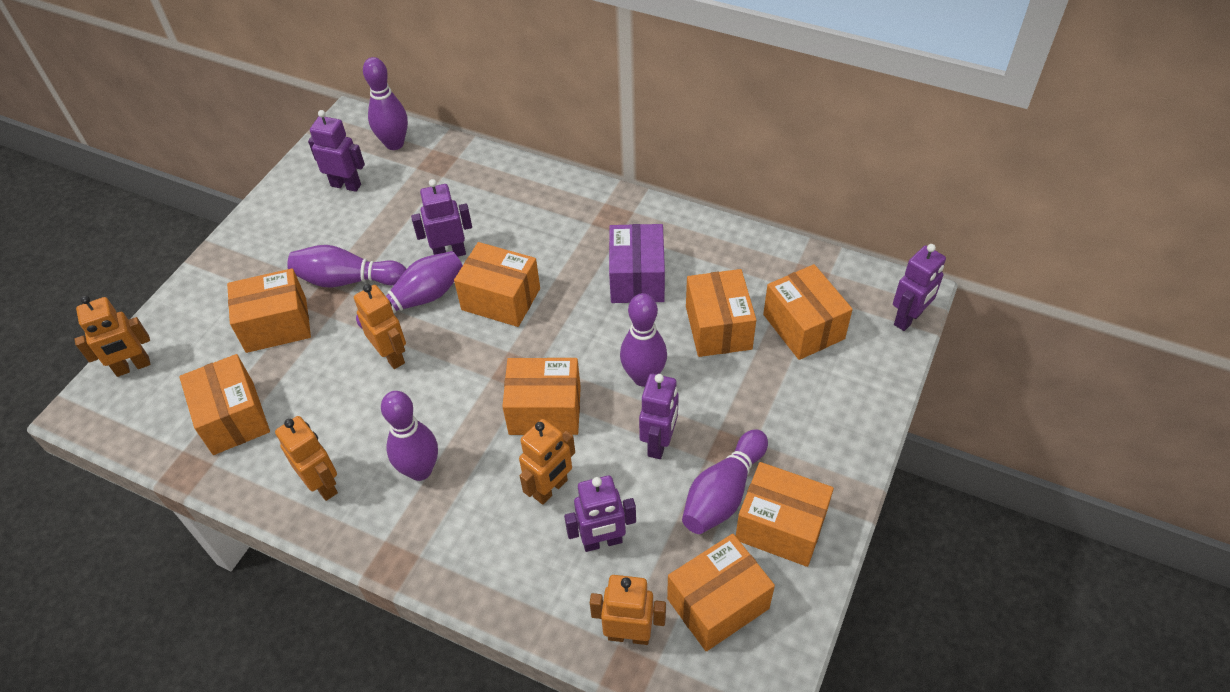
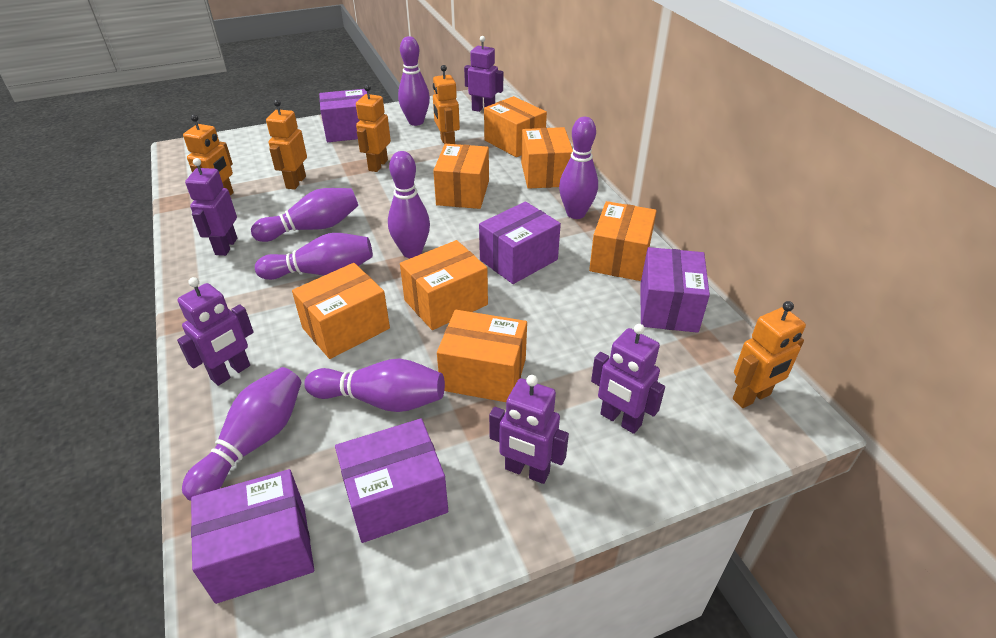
orange box: 8 -> 7
purple bowling pin: 6 -> 7
purple box: 1 -> 5

